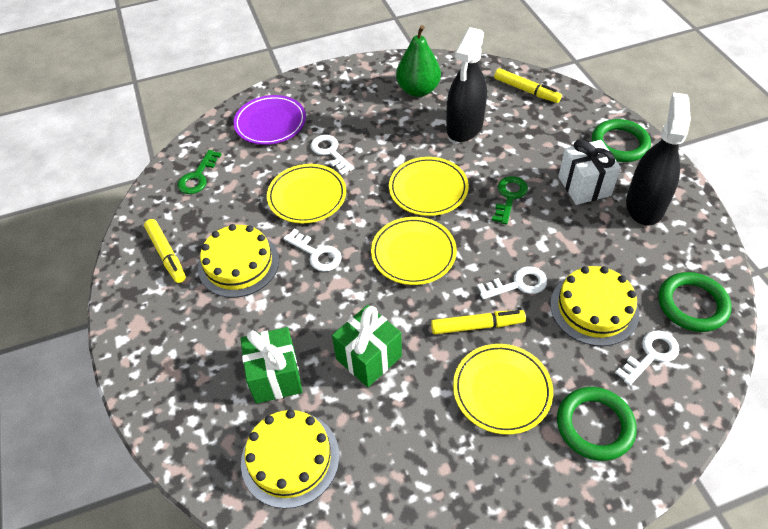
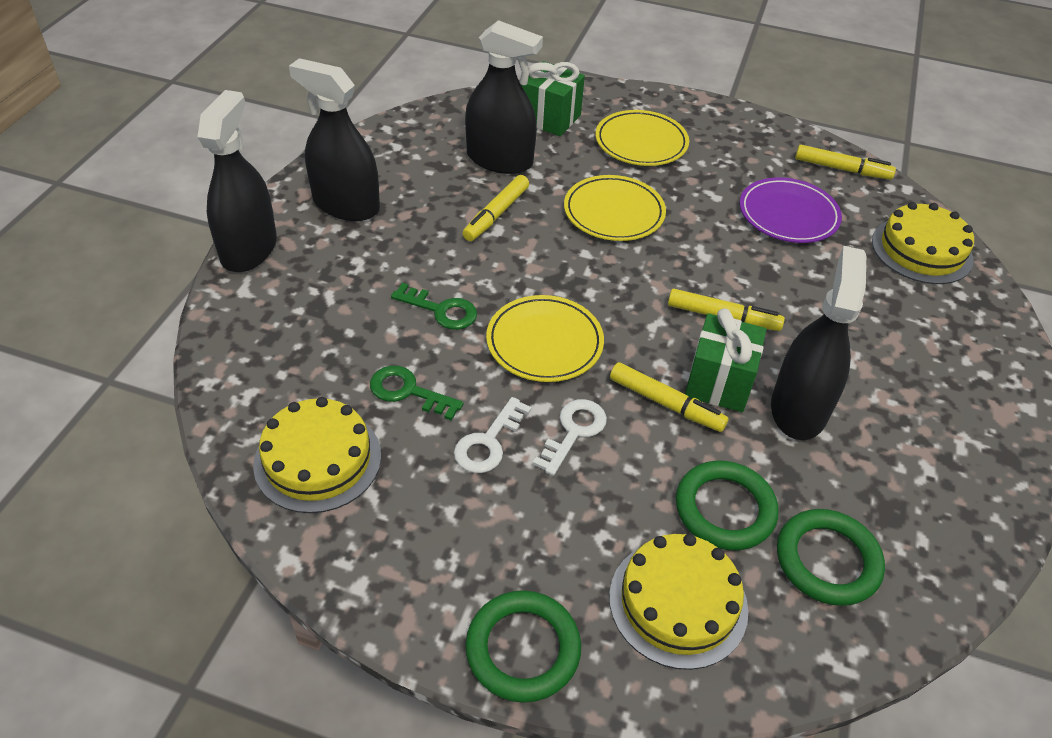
black spray bottle: 2 -> 4
green pear: 1 -> 0
white gift: 1 -> 0
white key: 4 -> 2
yellow marker: 3 -> 4
yellow plate: 4 -> 3

